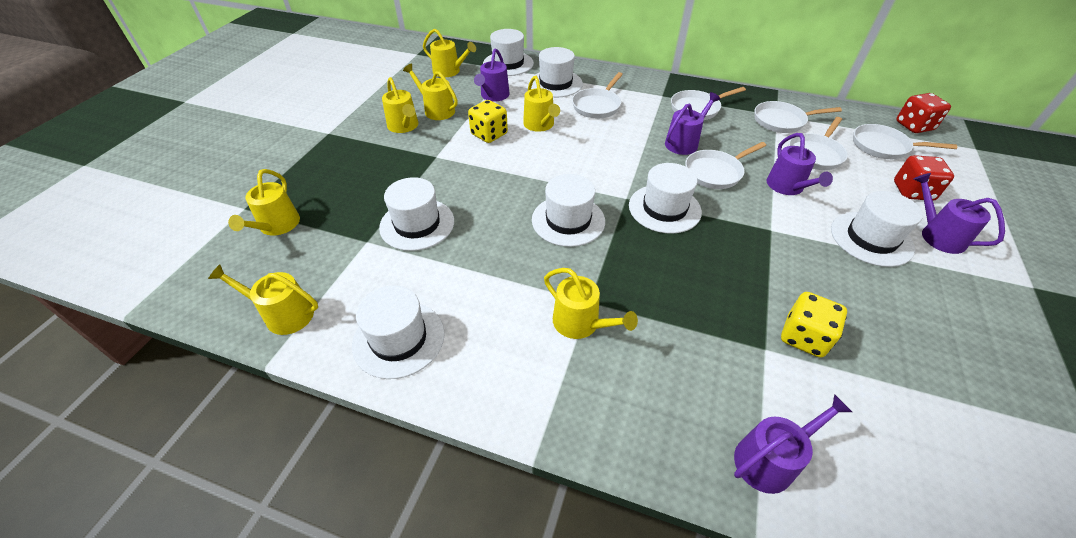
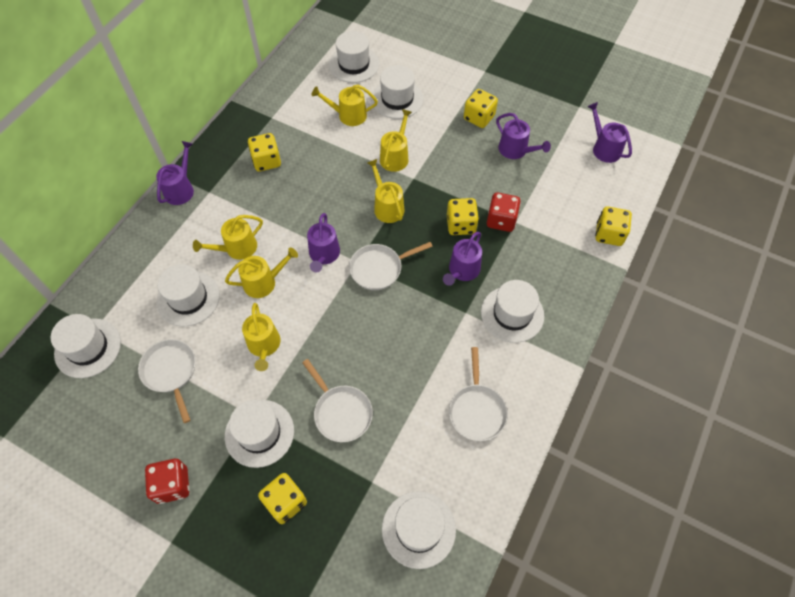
white pan: 6 -> 4
yellow dice: 2 -> 5
yellow watering can: 7 -> 6

